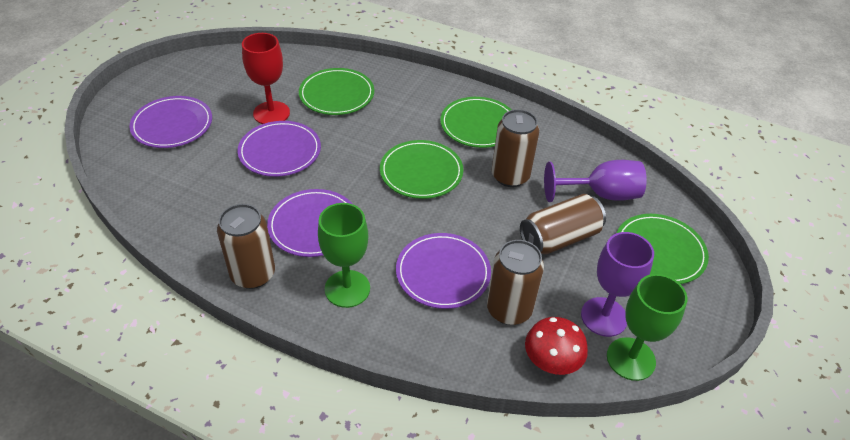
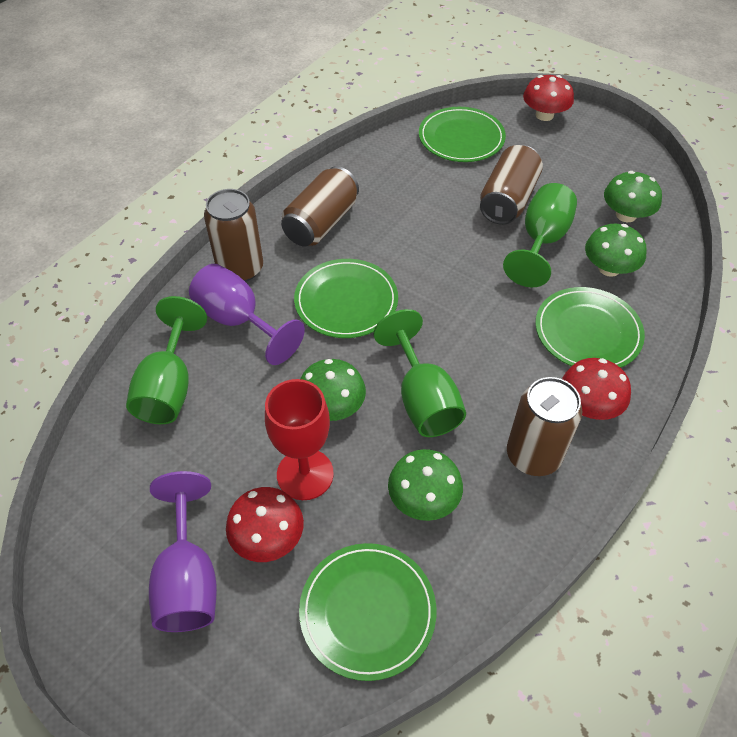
green goblet: 2 -> 3
green mushroom: 0 -> 4
purple plate: 4 -> 0
red mushroom: 1 -> 3

